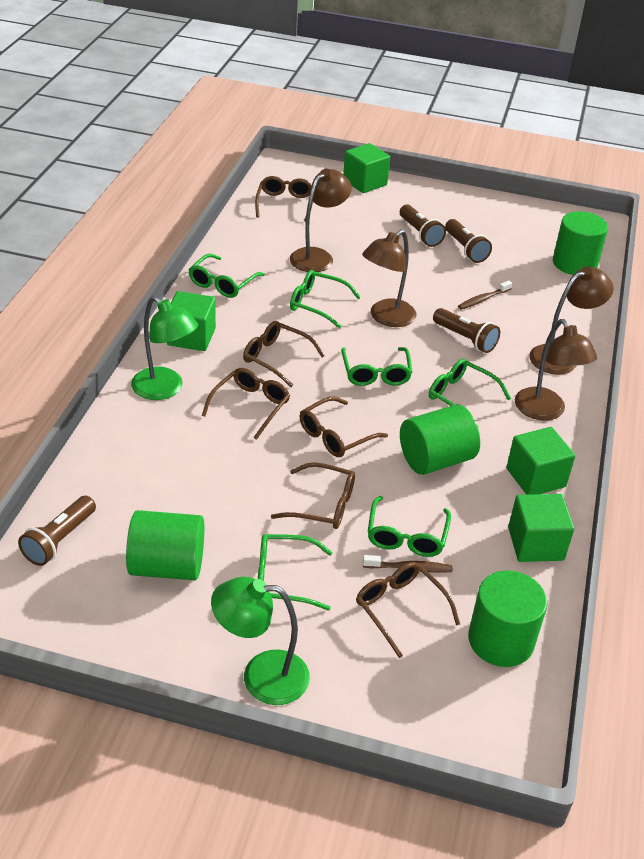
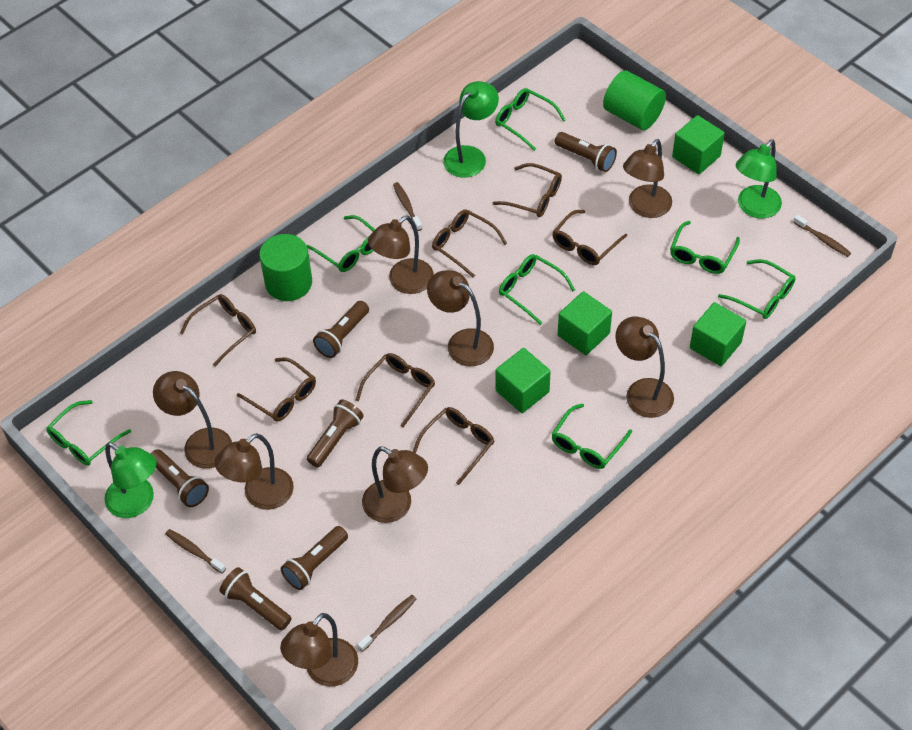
brown flashlight: 4 -> 6
brown glasses: 6 -> 7
brown lamp: 4 -> 8
brown toothbrush: 2 -> 4
green cylinder: 4 -> 2
green glasses: 6 -> 7
green lamp: 2 -> 3

